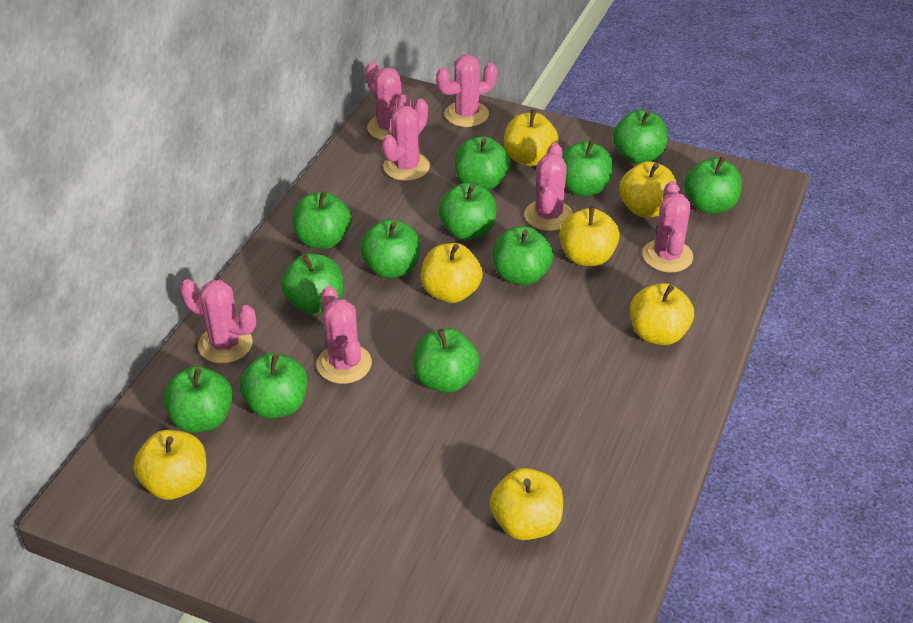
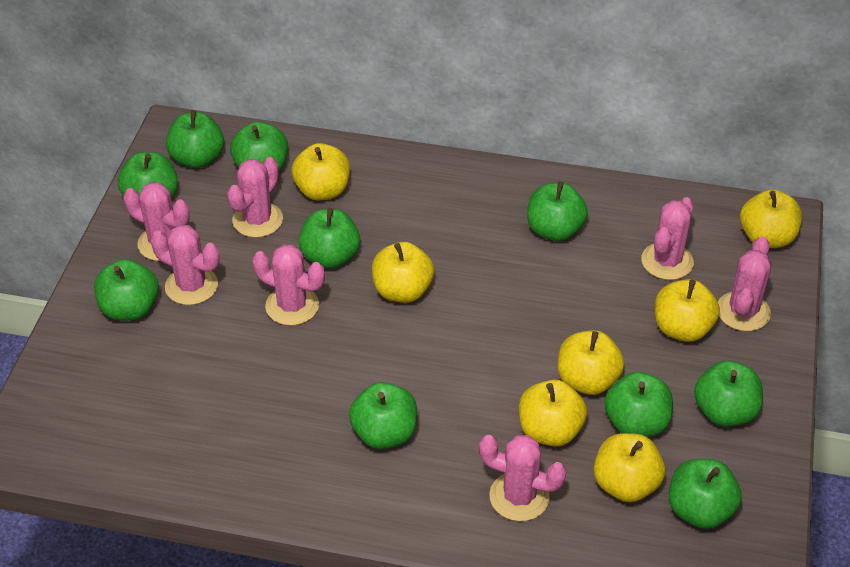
green apple: 12 -> 10

